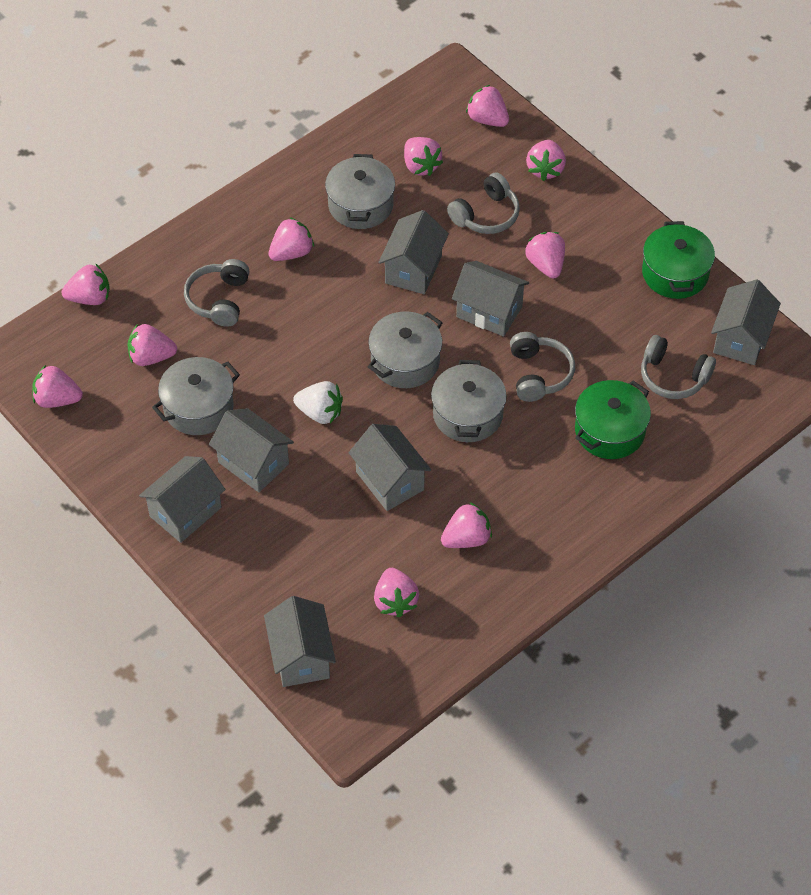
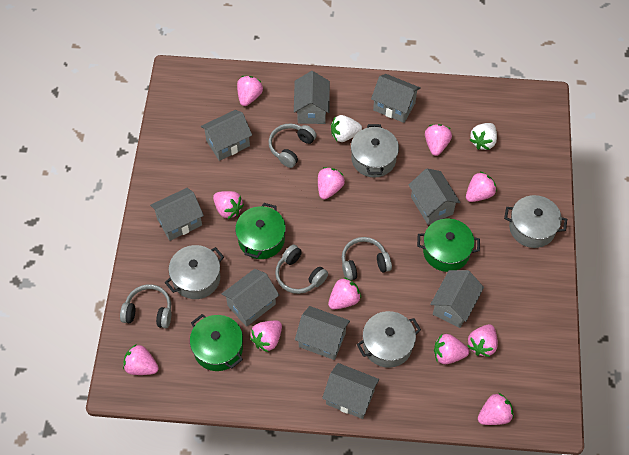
green pot: 2 -> 3
grey house: 7 -> 9
pink strawberry: 10 -> 11
white strawberry: 1 -> 2

